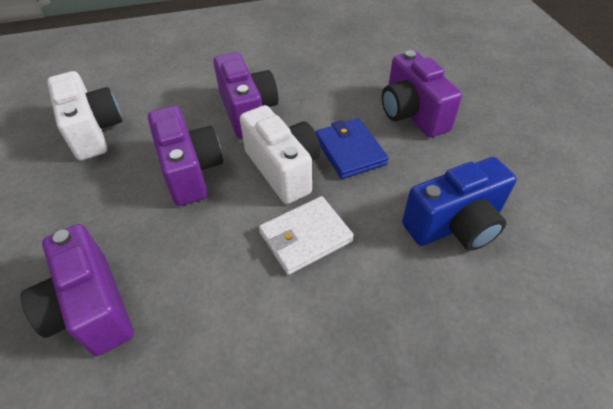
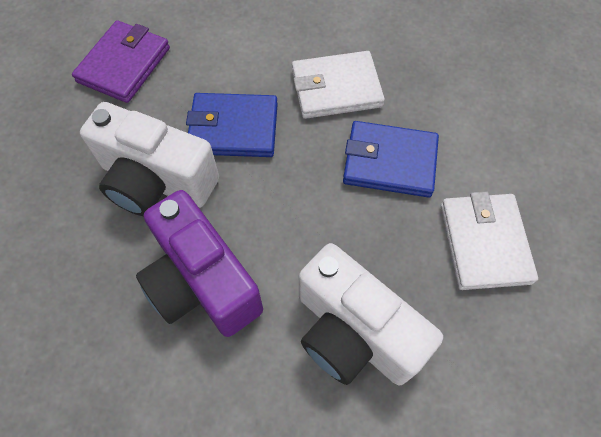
blue camera: 1 -> 0
blue wallet: 1 -> 2
purple camera: 4 -> 1
purple wallet: 0 -> 1
white wallet: 1 -> 2

